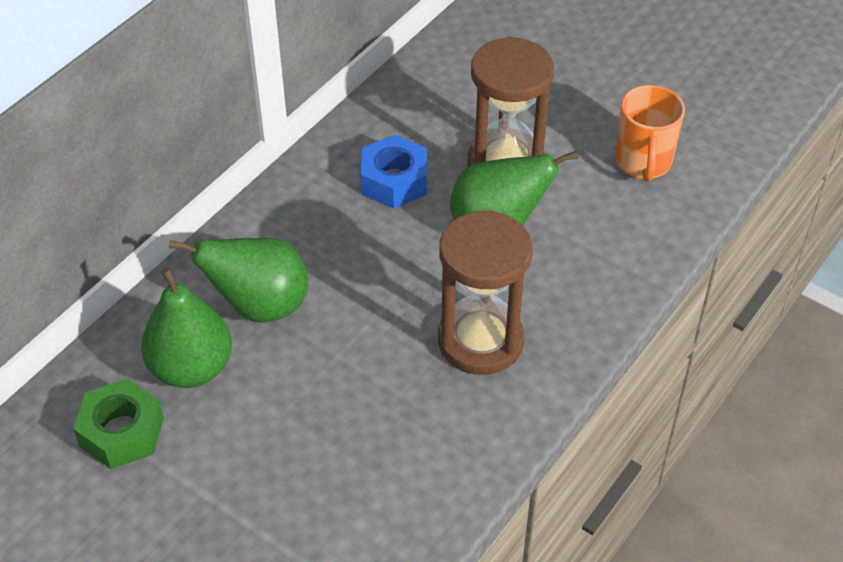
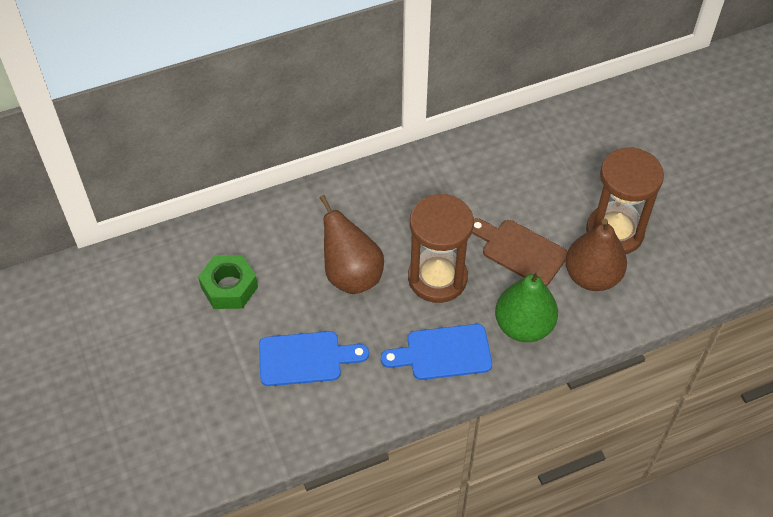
blue cutting board: 0 -> 2
blue nut: 1 -> 0
brown cutting board: 0 -> 1
brown pear: 0 -> 2
green pear: 3 -> 1
orange mug: 1 -> 0

